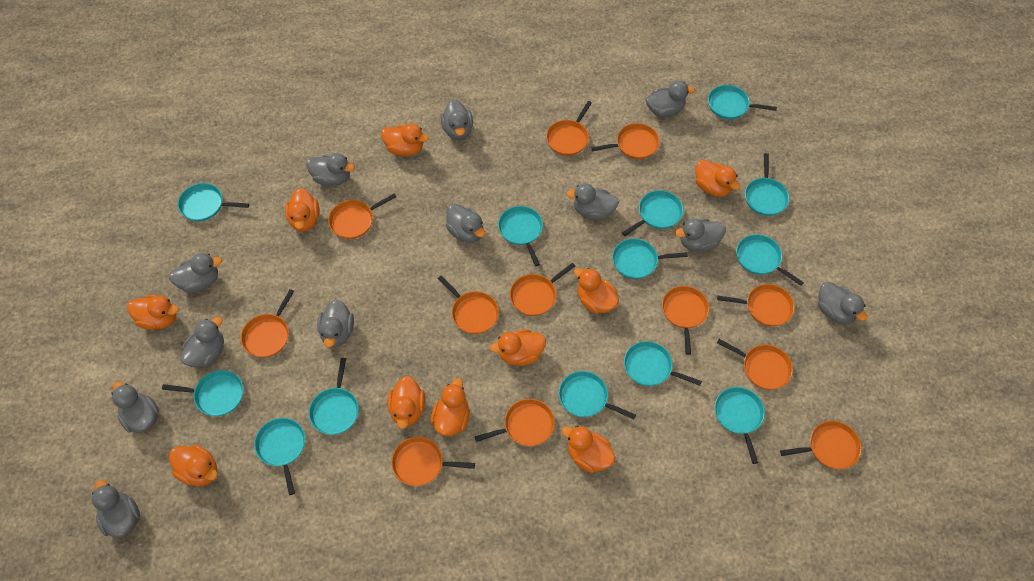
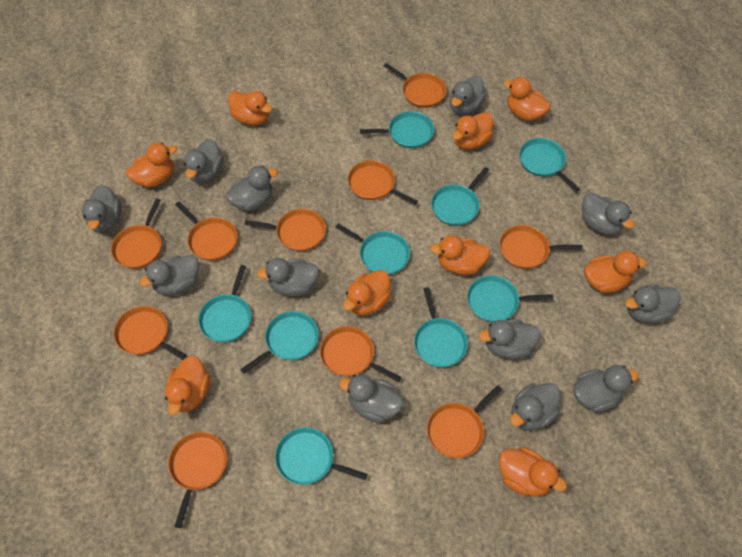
orange duck: 10 -> 9
orange pan: 12 -> 10
turquoise pan: 13 -> 9

